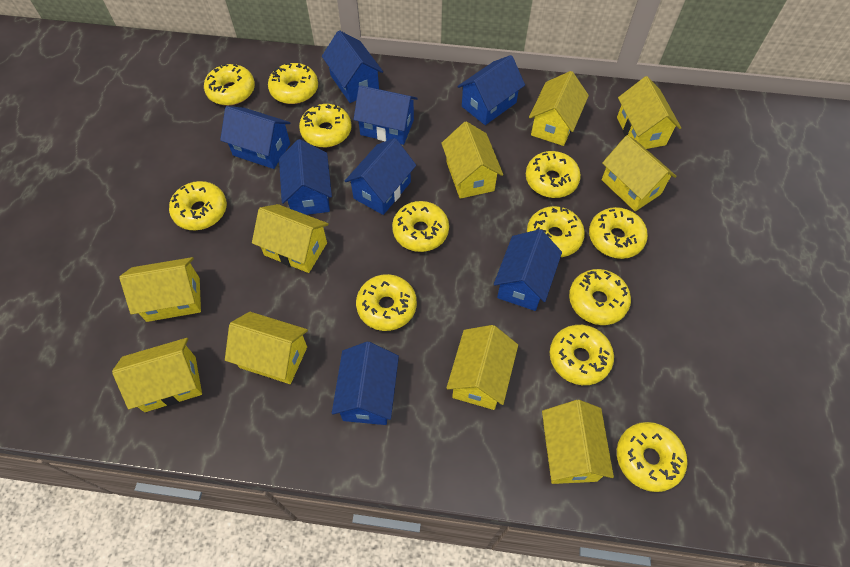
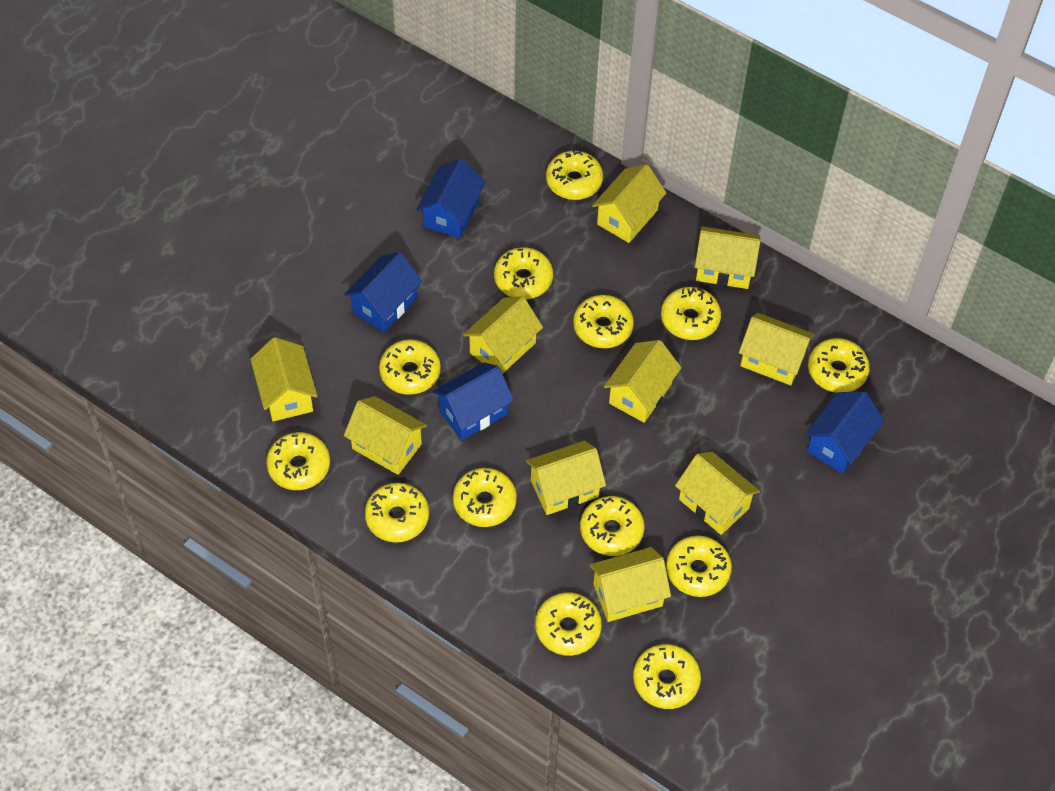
blue house: 8 -> 4
yellow donut: 12 -> 13

